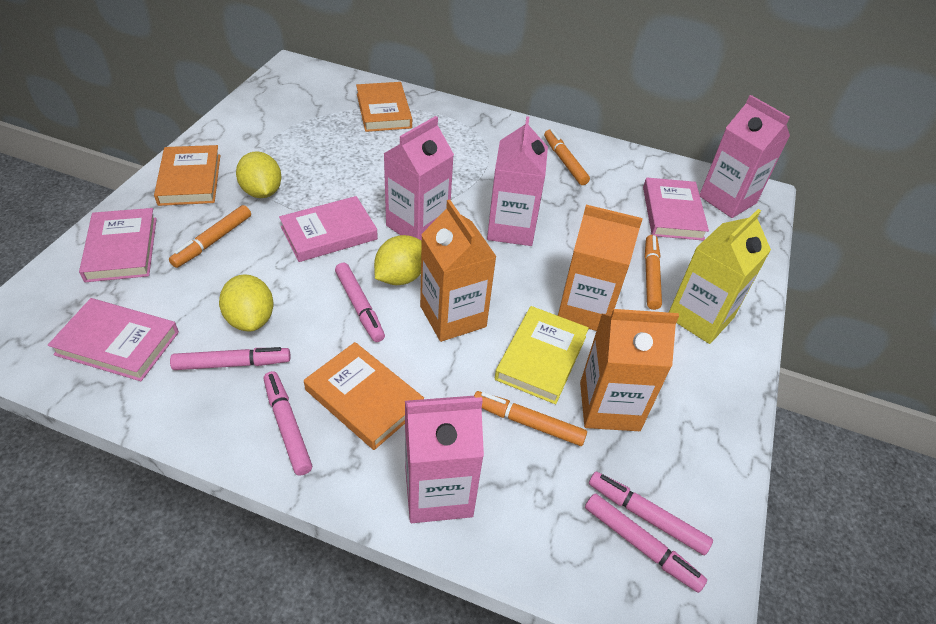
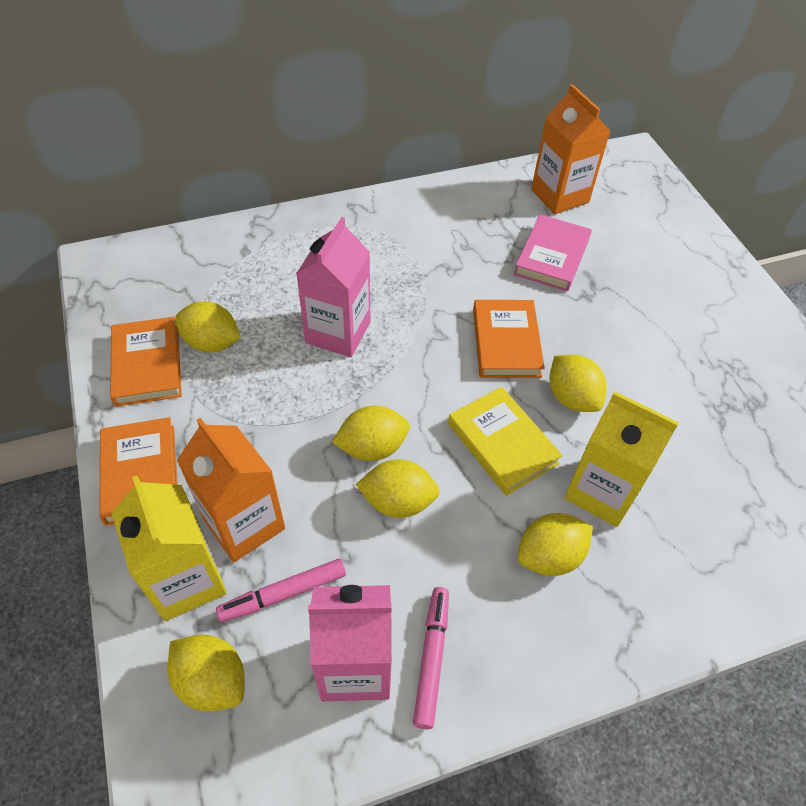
orange carton: 3 -> 2
orange marker: 4 -> 0
pink book: 4 -> 1
pink carton: 4 -> 2
pink marker: 5 -> 2
yellow carton: 1 -> 2
yellow lemon: 3 -> 6

